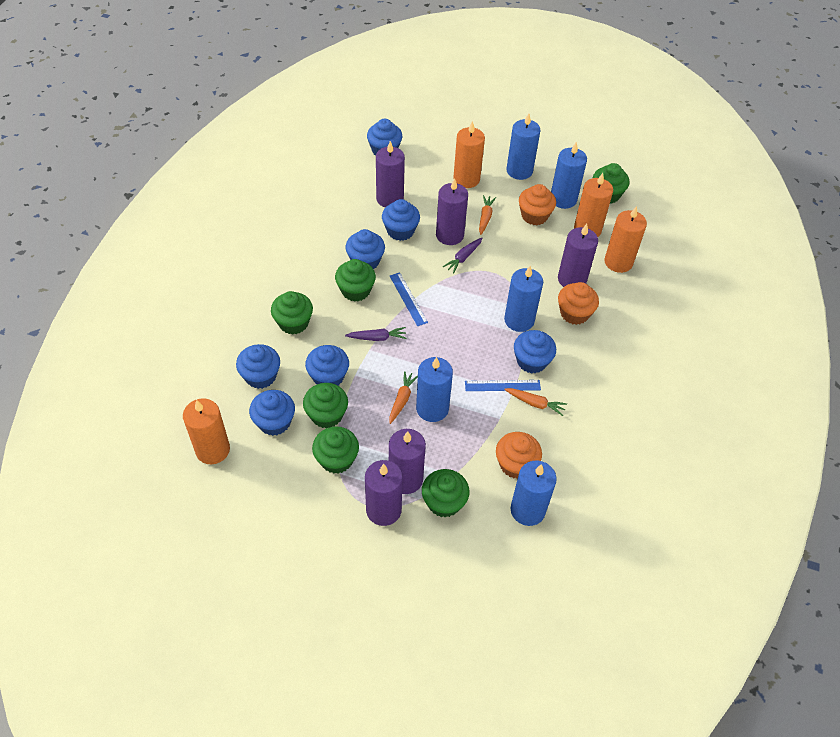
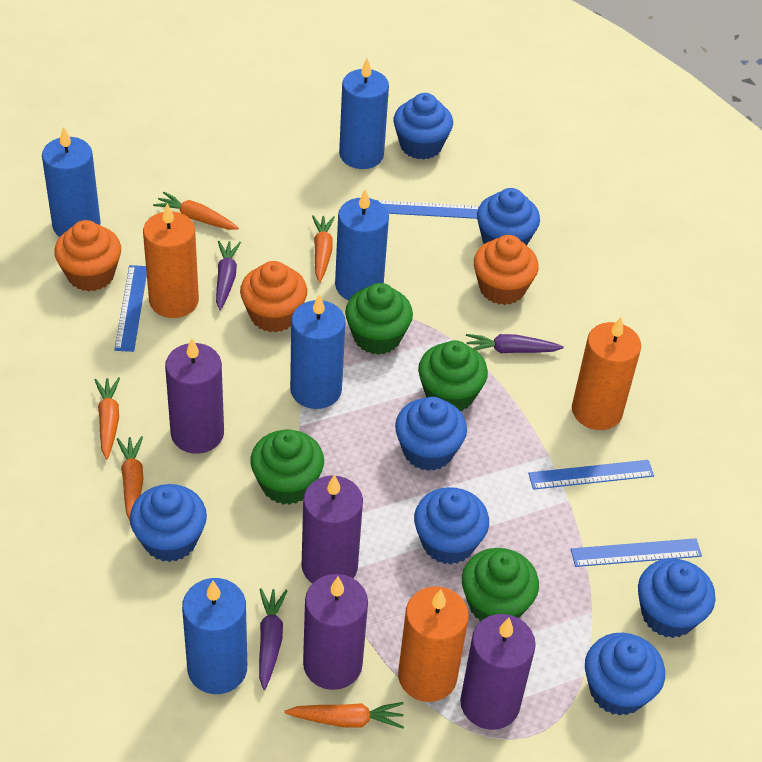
blue ruler: 2 -> 4
green cupcake: 6 -> 4
orange candle: 4 -> 3
orange carrot: 3 -> 5
purple candle: 5 -> 4
purple carrot: 2 -> 3

